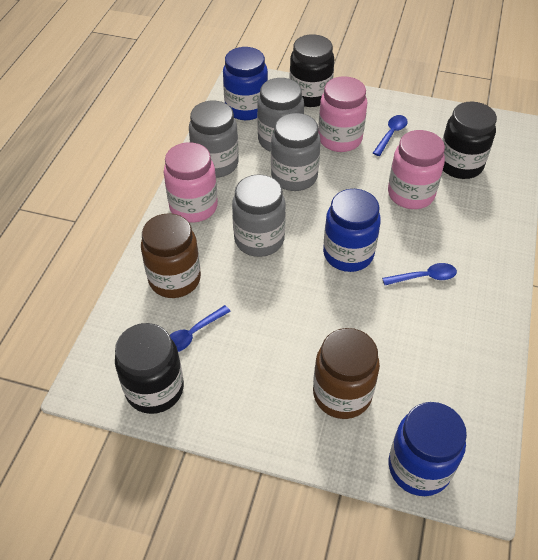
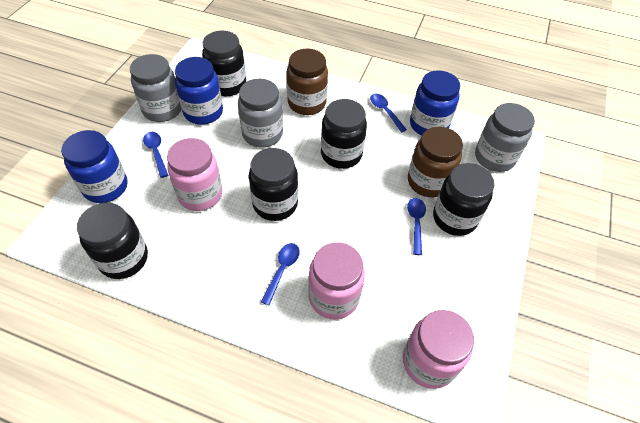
black jar: 3 -> 5
blue spoon: 3 -> 4
grey jar: 4 -> 3

